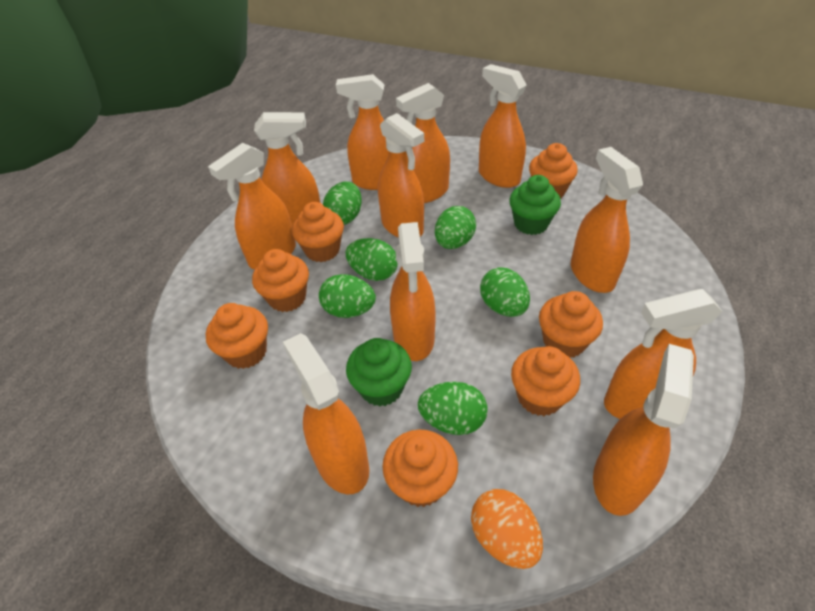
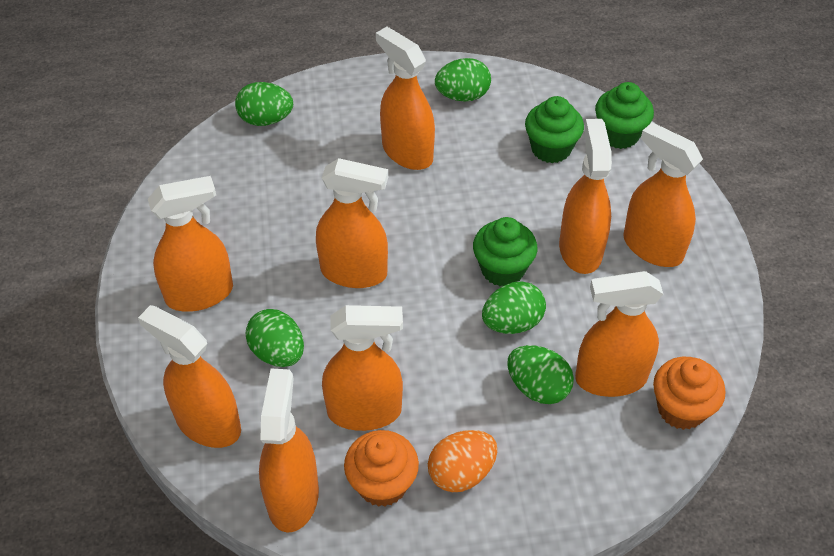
green cupcake: 2 -> 3
green egg: 6 -> 5
orange cupcake: 7 -> 2
orange spray bottle: 11 -> 9

